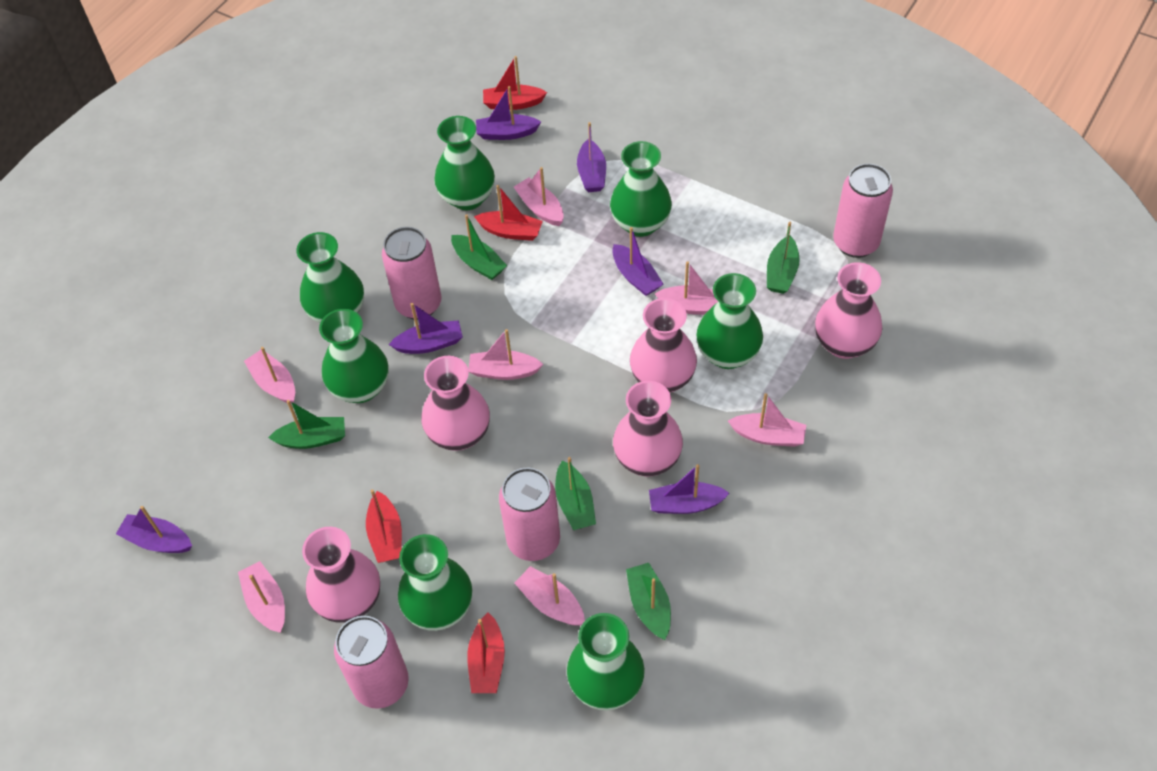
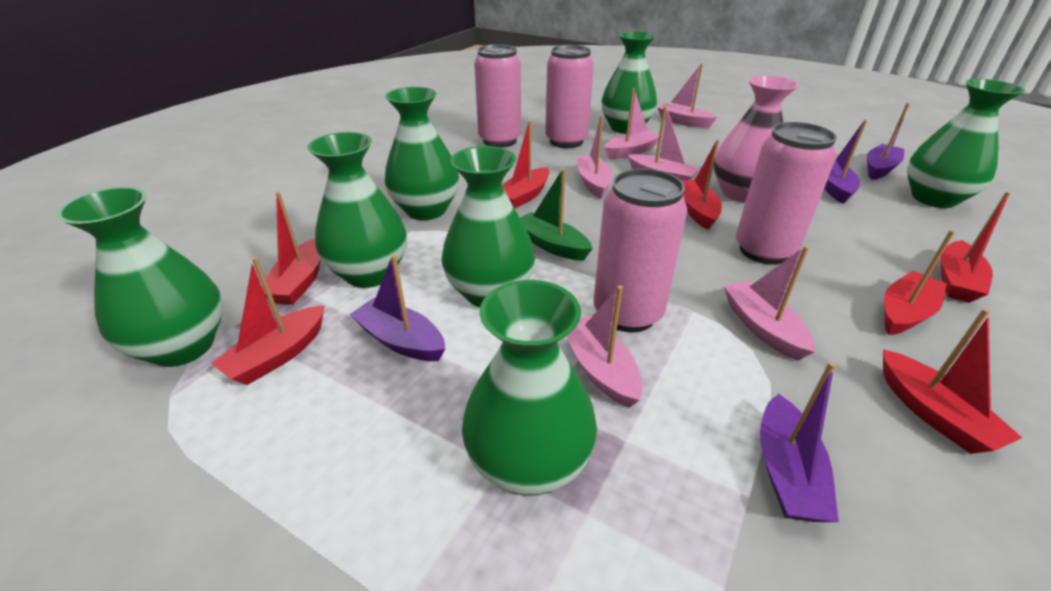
green boat: 5 -> 1
pink boat: 7 -> 6
pink vase: 5 -> 1
purple boat: 6 -> 4
red boat: 4 -> 7

